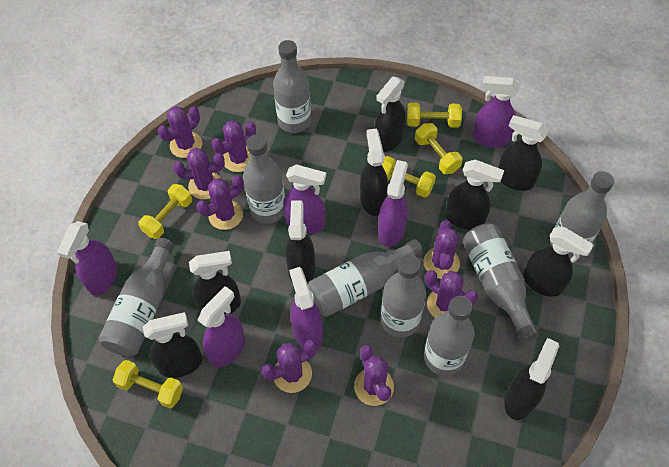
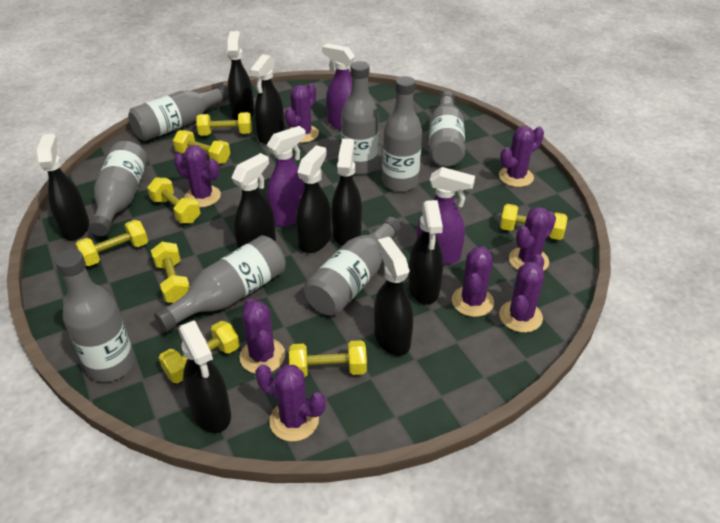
purple spray bottle: 6 -> 3
yellow dumbbell: 5 -> 8

